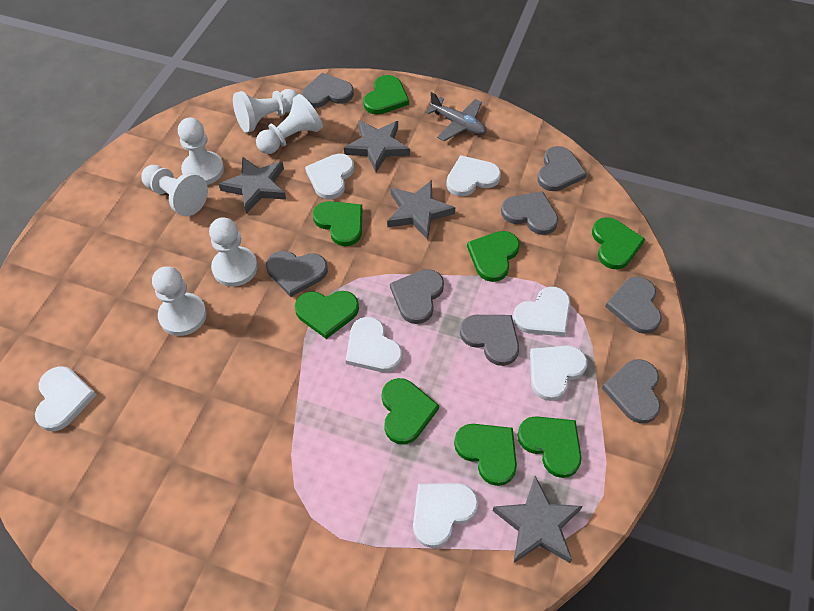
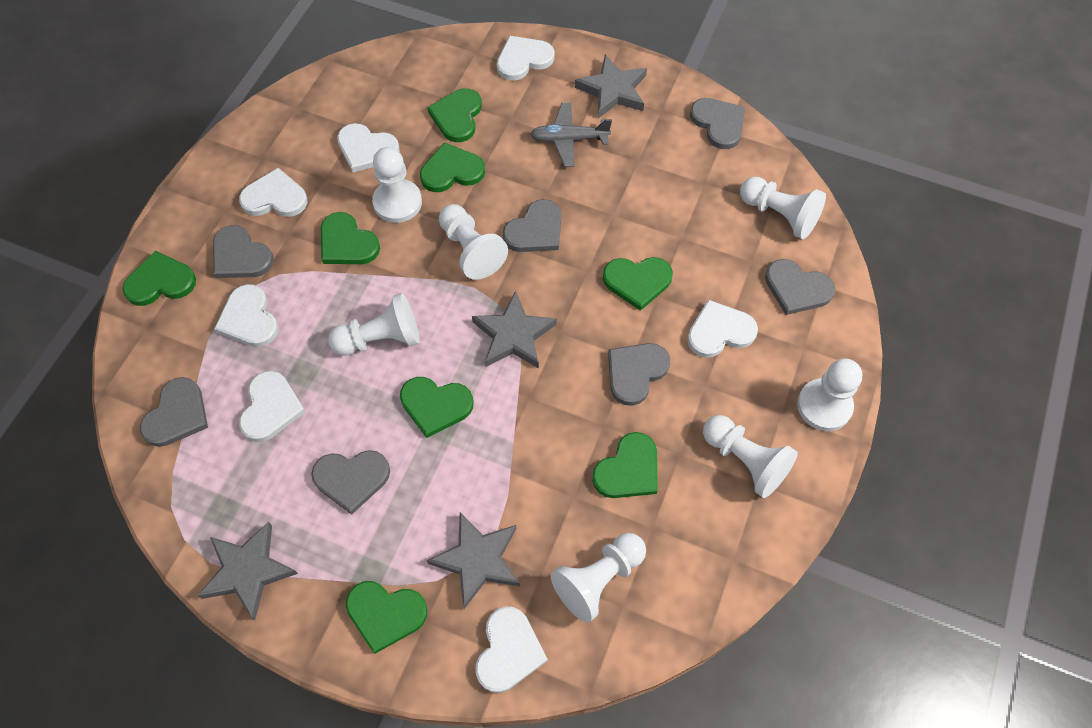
grey heart: 8 -> 7
white pawn: 6 -> 7

